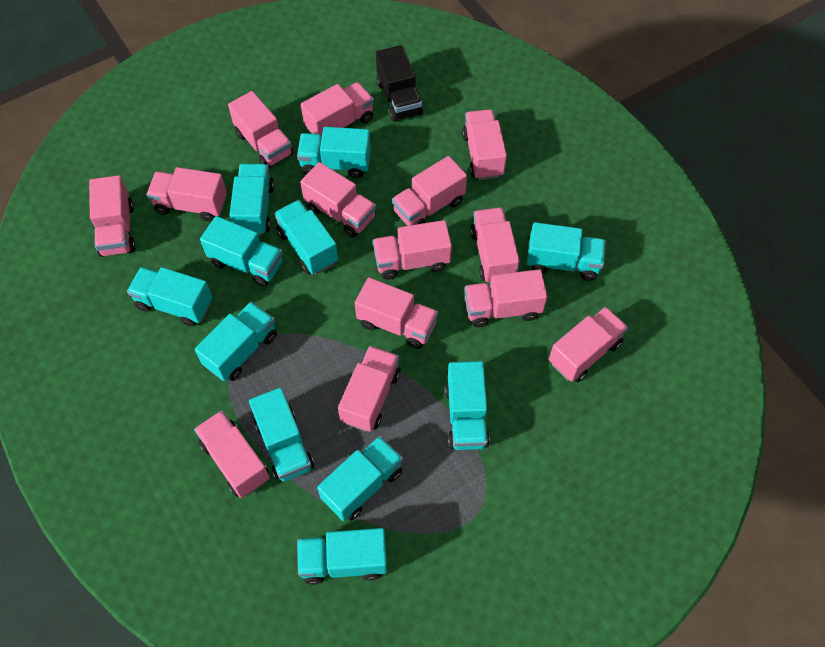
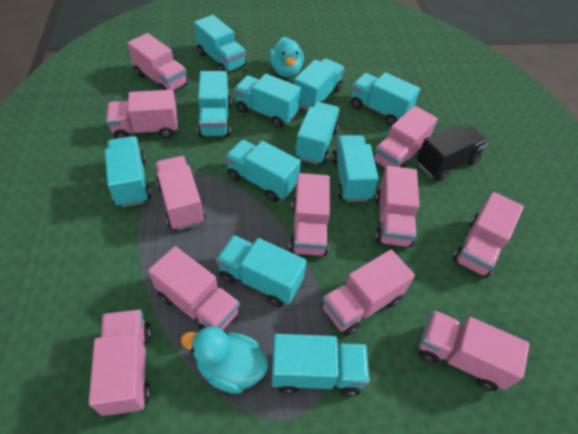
pink truck: 14 -> 11
turquoise duck: 0 -> 2

